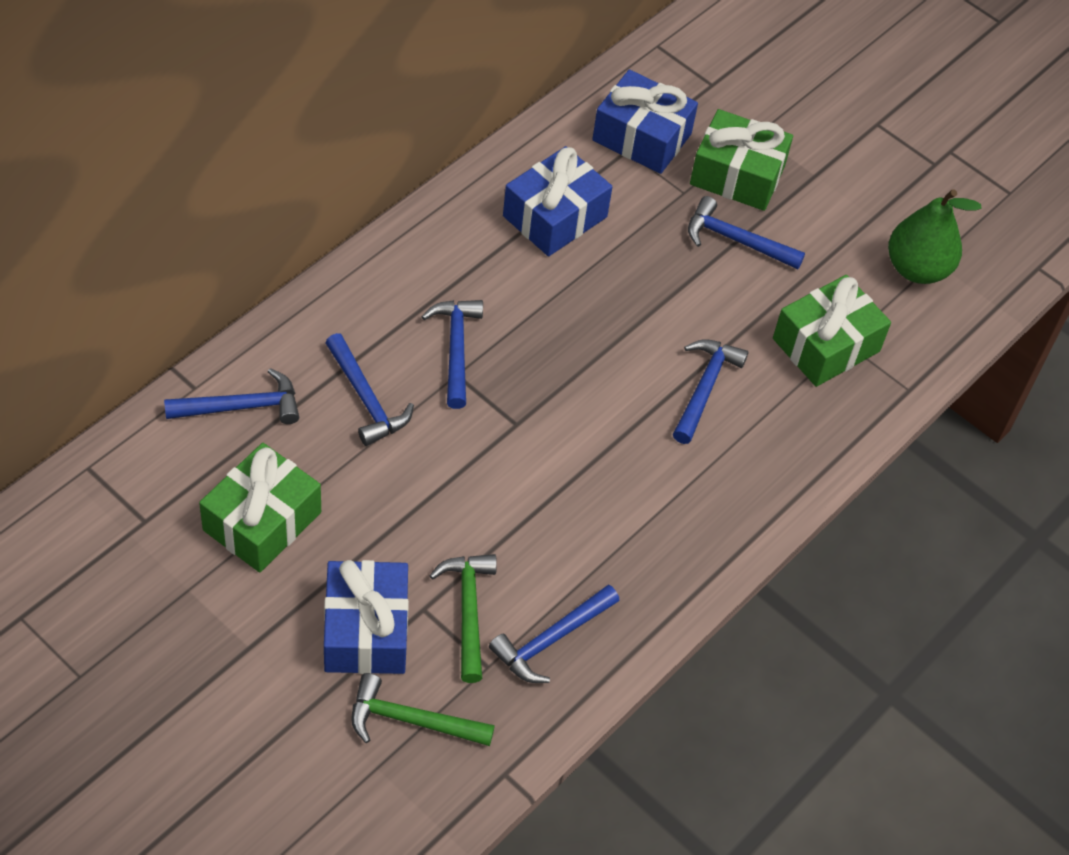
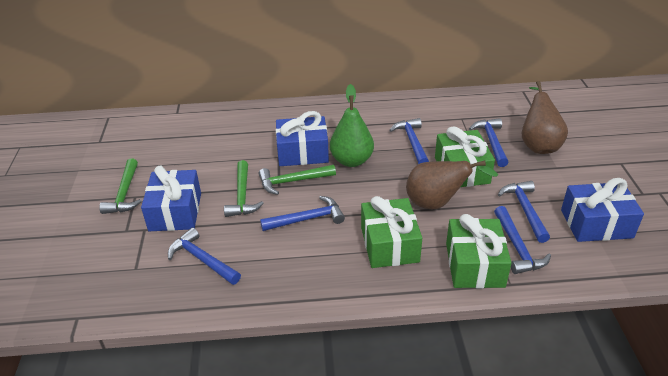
brown pear: 0 -> 2
green hammer: 2 -> 3

